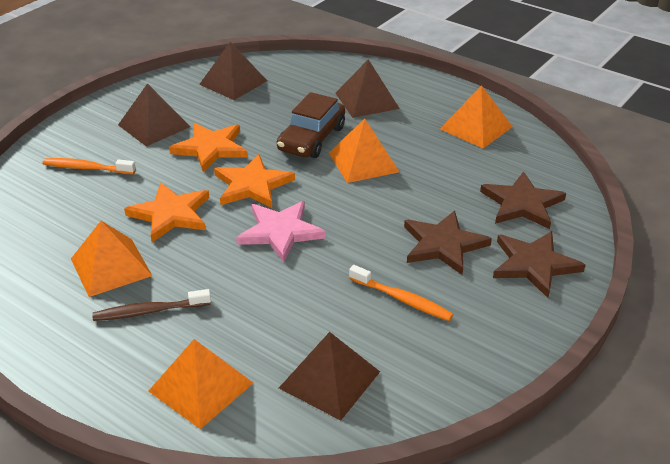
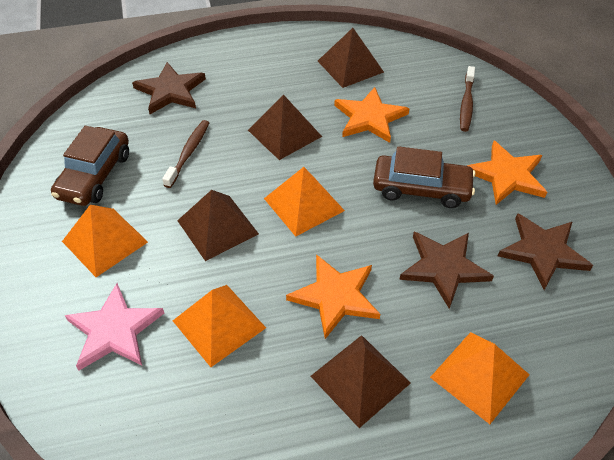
brown car: 1 -> 2
brown toothbrush: 1 -> 2
orange toothbrush: 2 -> 0

